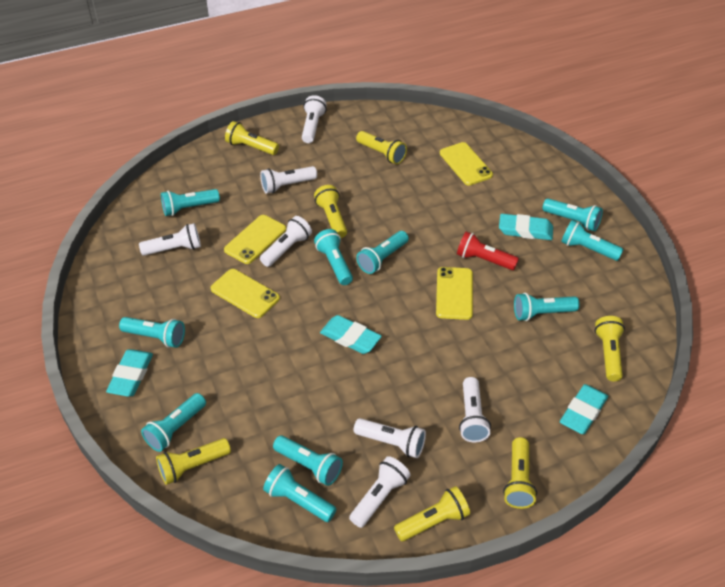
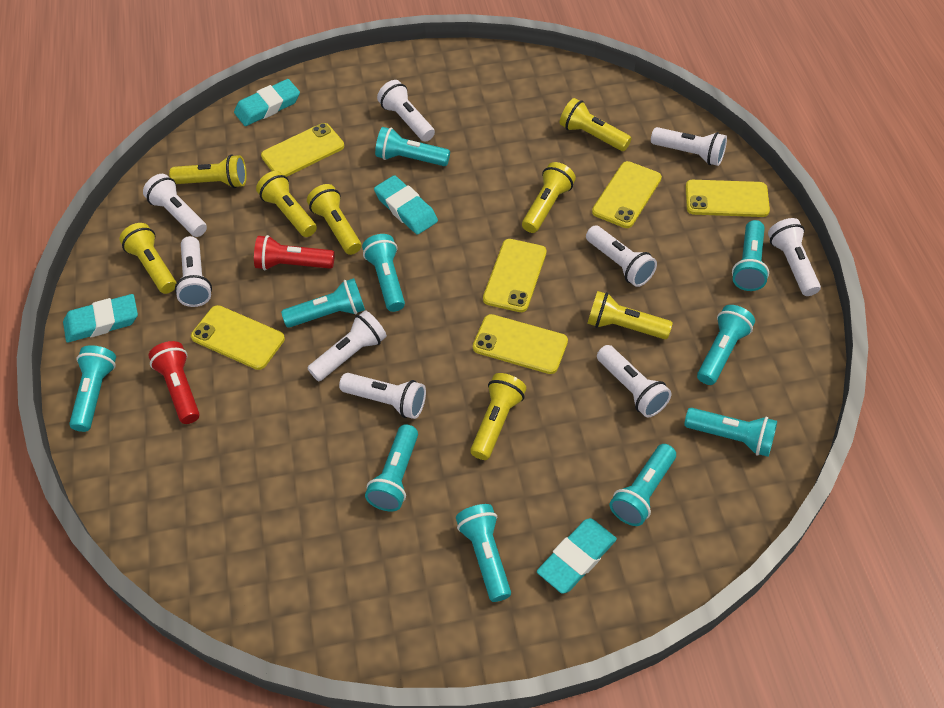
red flashlight: 1 -> 2
white flashlight: 7 -> 9
yellow flashlight: 7 -> 8
yellow phone: 4 -> 6

